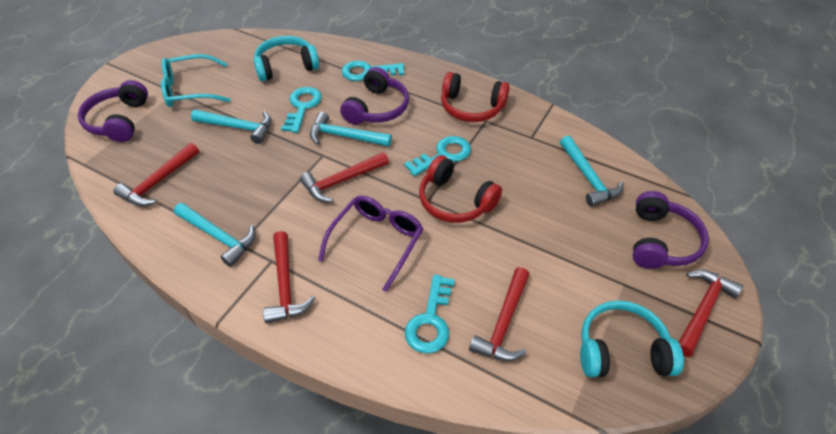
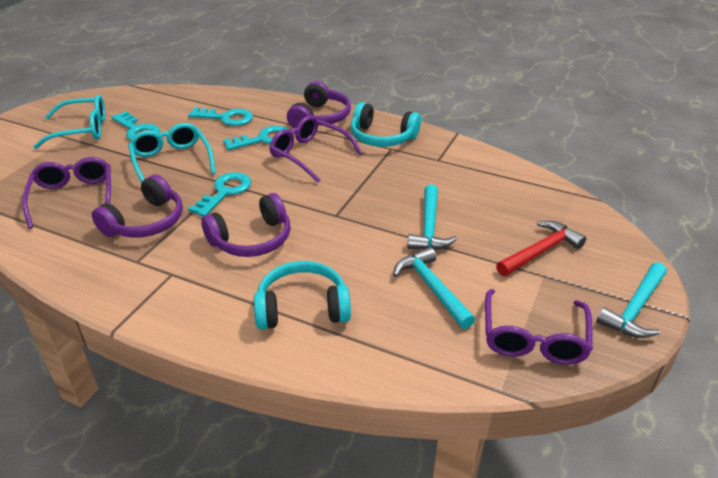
purple glasses: 1 -> 3
red hammer: 5 -> 1
red headphones: 2 -> 0
turquoise glasses: 1 -> 2
turquoise hammer: 4 -> 3

